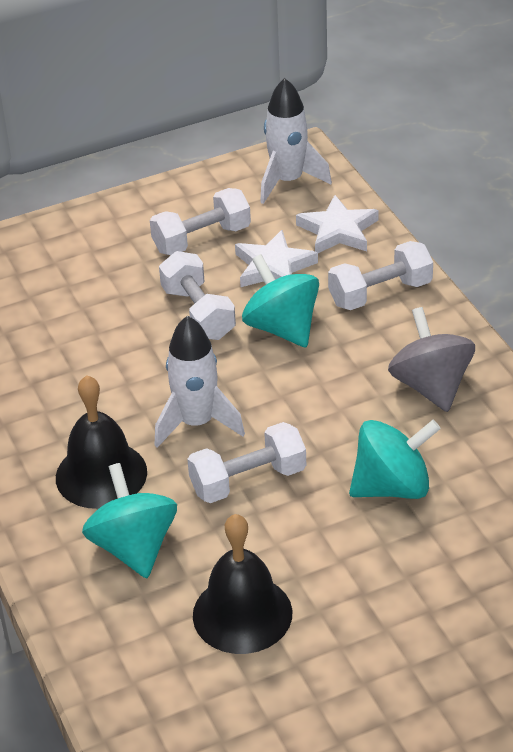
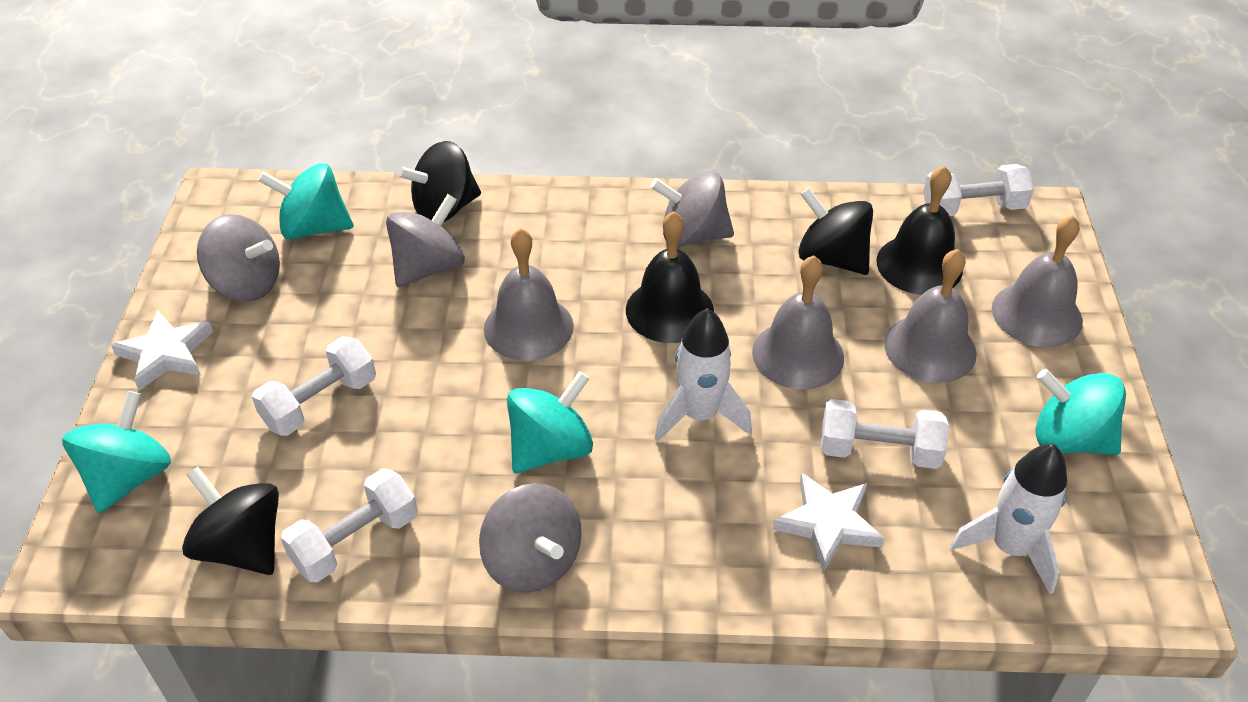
black spinning top: 0 -> 3
grey bell: 0 -> 4
grey spinning top: 1 -> 4
turquoise spinning top: 3 -> 4

